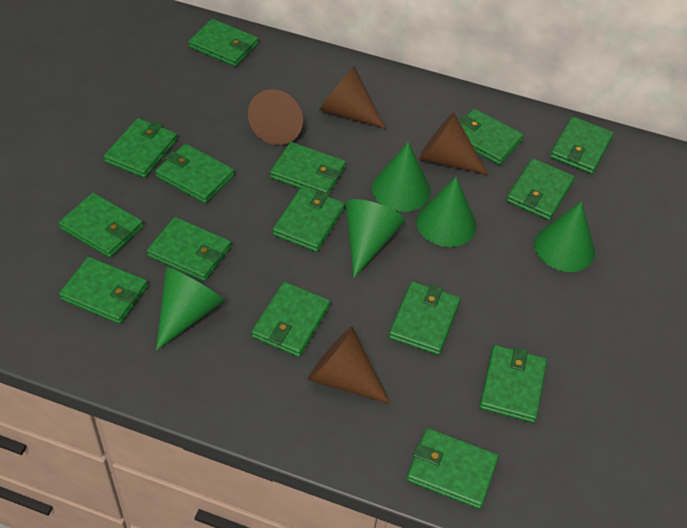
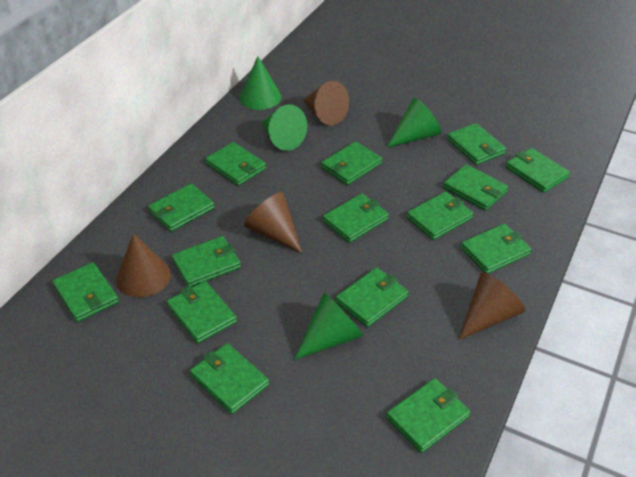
green cone: 5 -> 4

